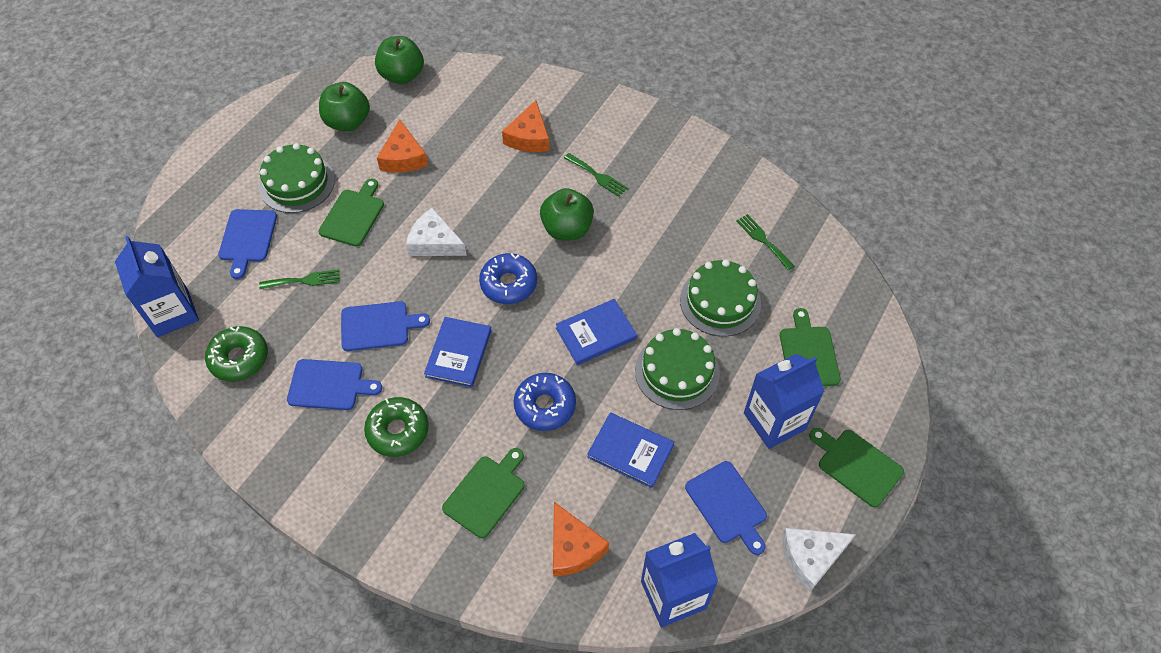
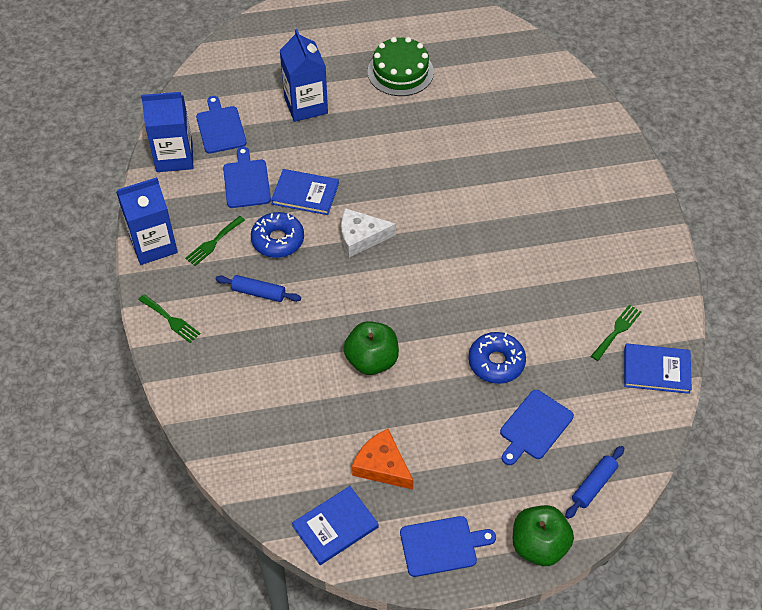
blue rolling pin: 0 -> 2
green apple: 3 -> 2
green cake: 3 -> 1
green cutting board: 4 -> 0
green donut: 2 -> 0
orange cheese: 3 -> 1
white cheese: 2 -> 1

